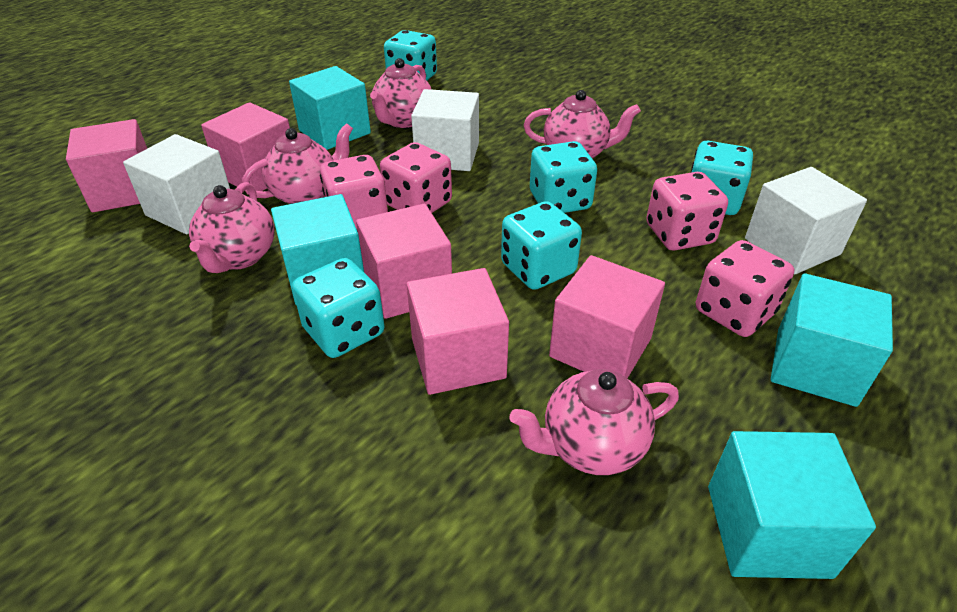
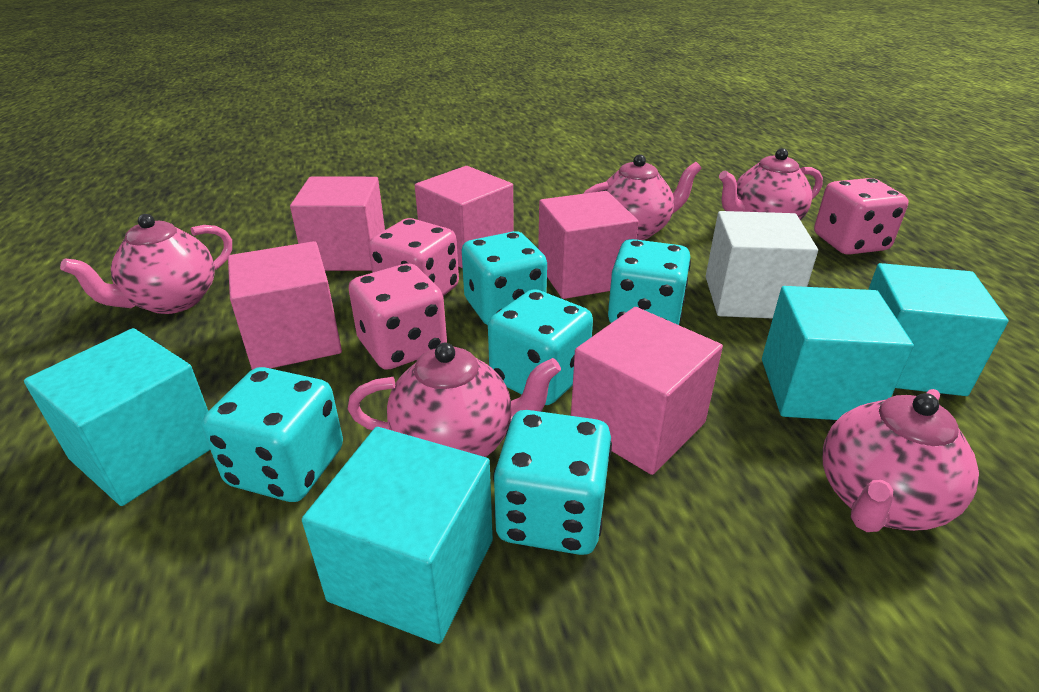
pink dice: 4 -> 3
white cube: 3 -> 1

